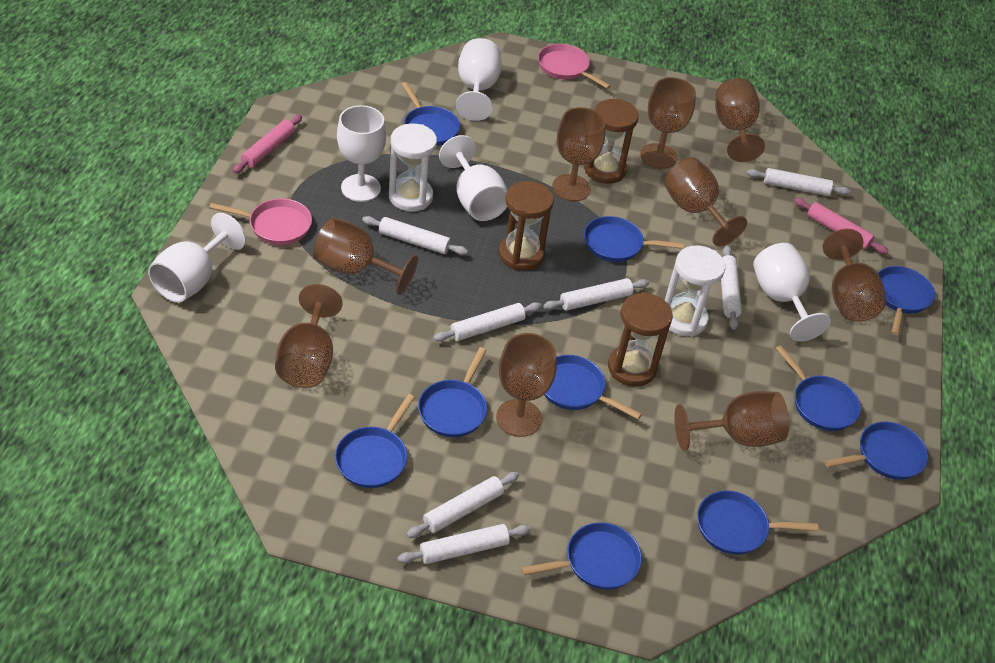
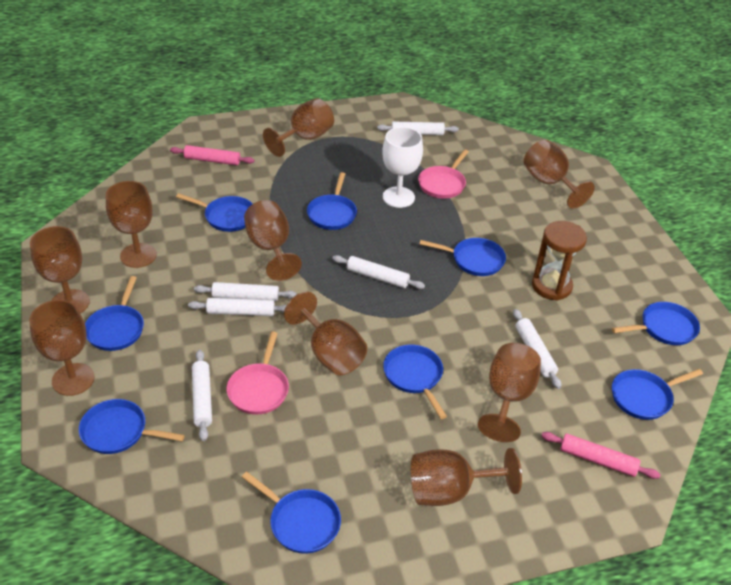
blue pan: 10 -> 9
brown hourglass: 3 -> 1
white goblet: 5 -> 1
white hourglass: 2 -> 0
white rolling pin: 7 -> 6

